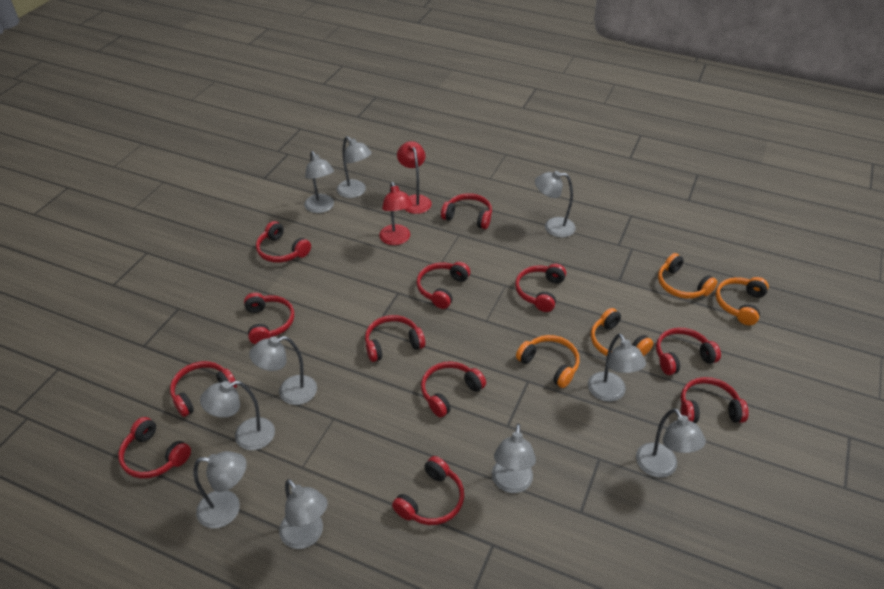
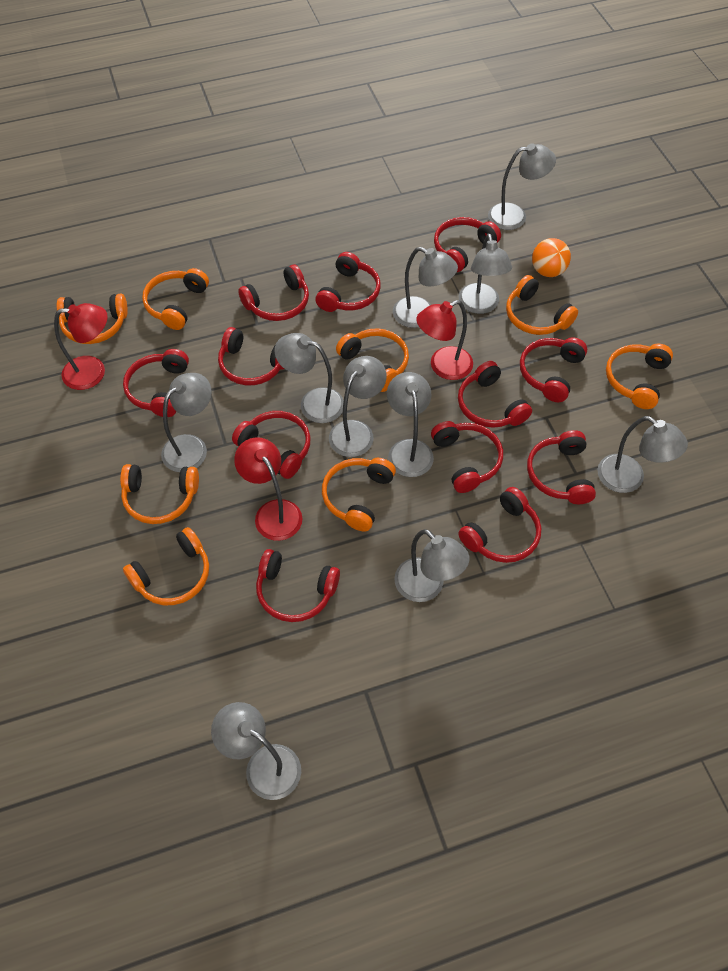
orange ball: 0 -> 1
orange headphones: 4 -> 8
red lamp: 2 -> 3

